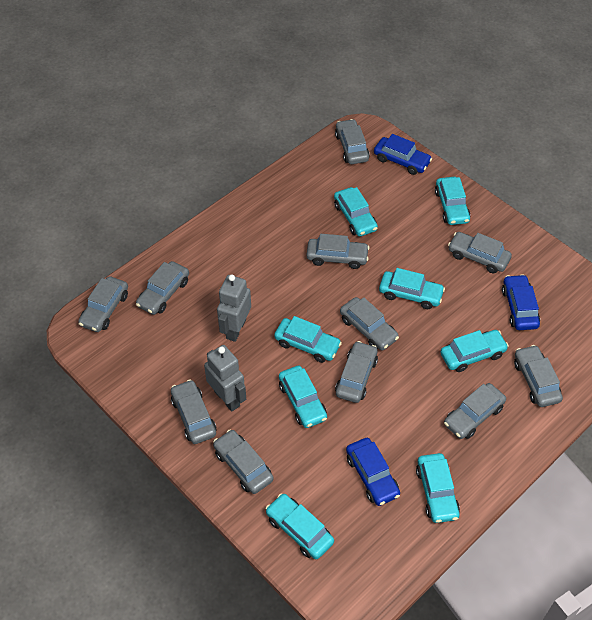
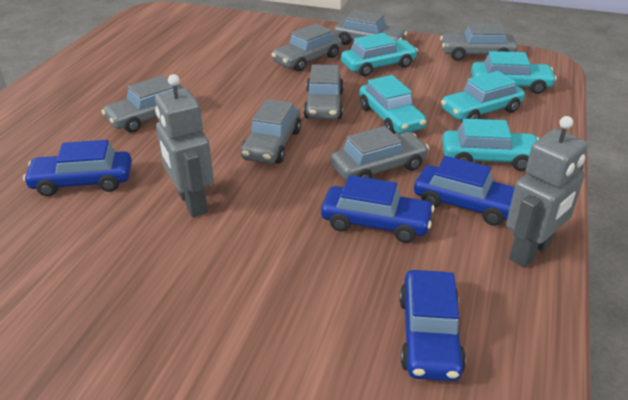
blue car: 3 -> 4
grey car: 11 -> 7
turquoise car: 8 -> 5

